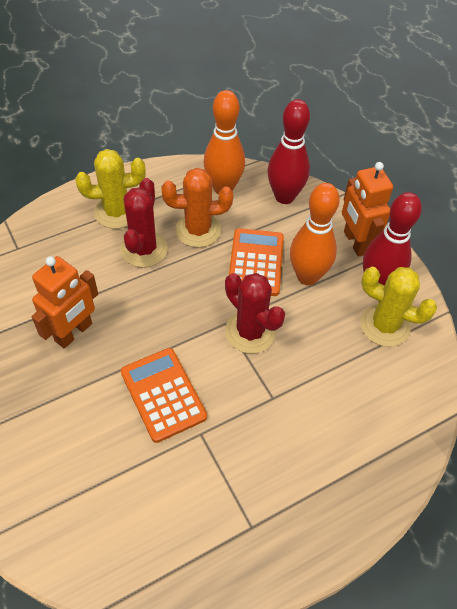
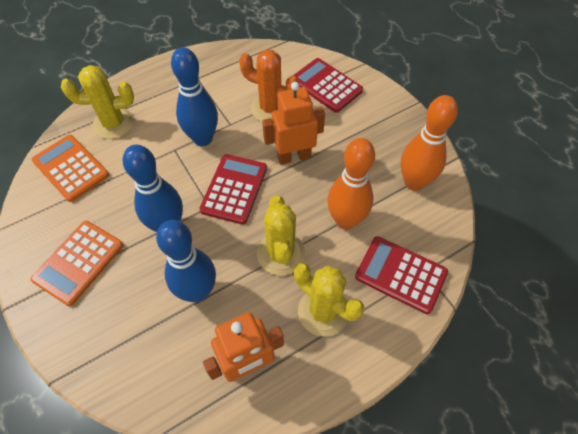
blue bowling pin: 0 -> 3
red bowling pin: 2 -> 0
red cactus: 2 -> 0
red calculator: 0 -> 3
yellow cactus: 2 -> 3

